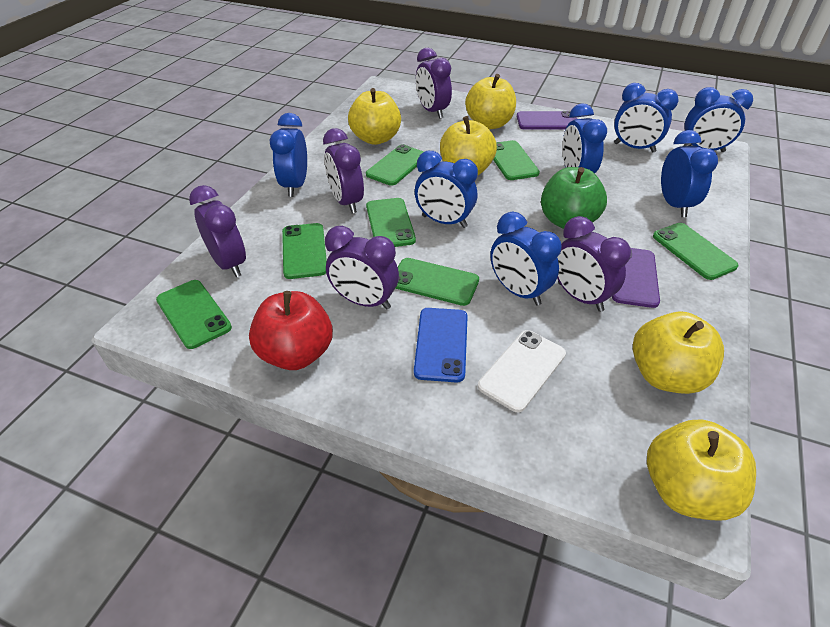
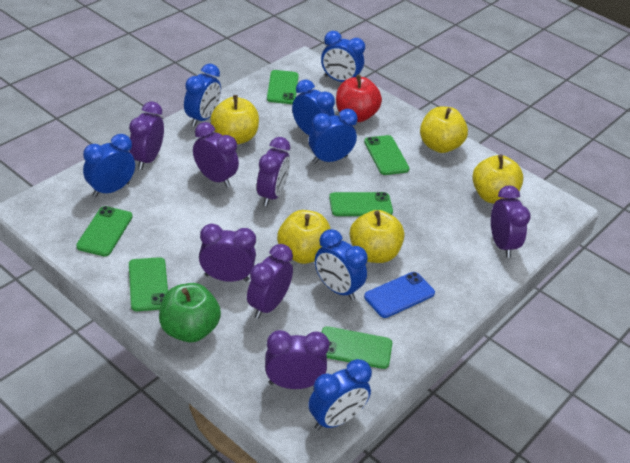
green phone: 7 -> 6
purple clock: 5 -> 7
purple phone: 2 -> 0
white phone: 1 -> 0

